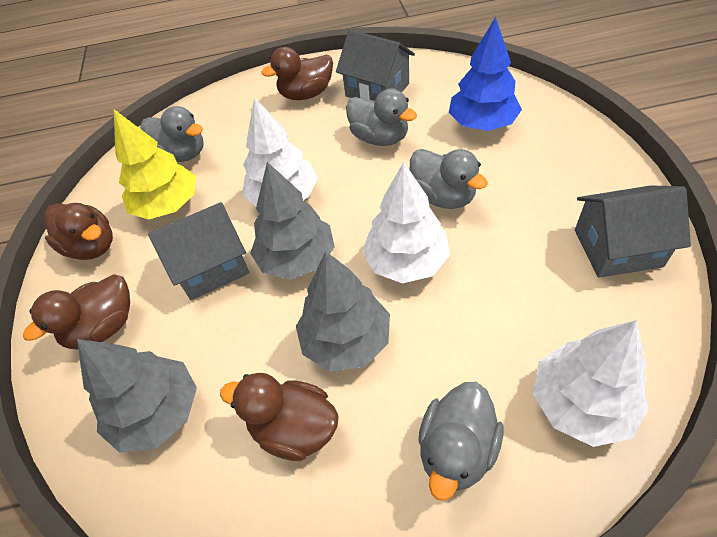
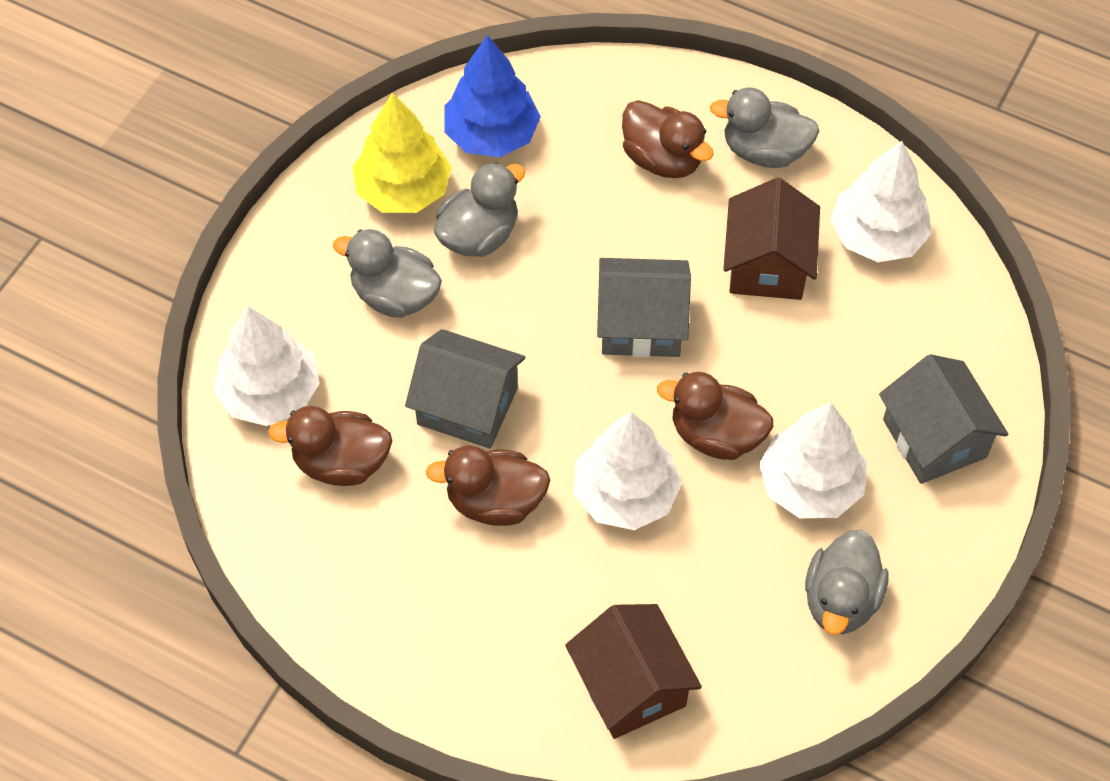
brown house: 0 -> 2
grey tree: 3 -> 0
white tree: 3 -> 4

